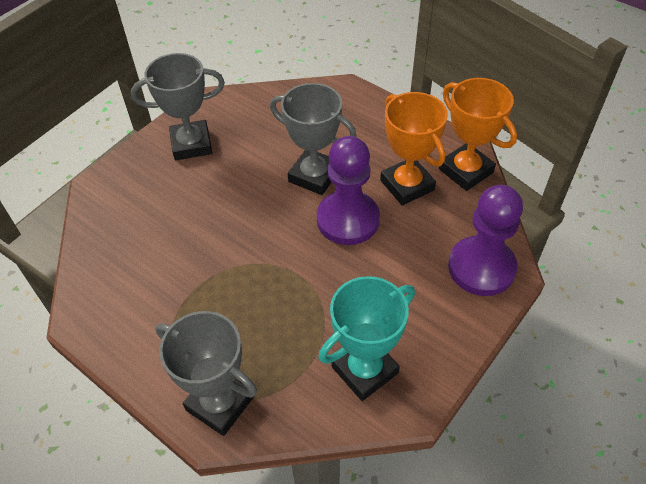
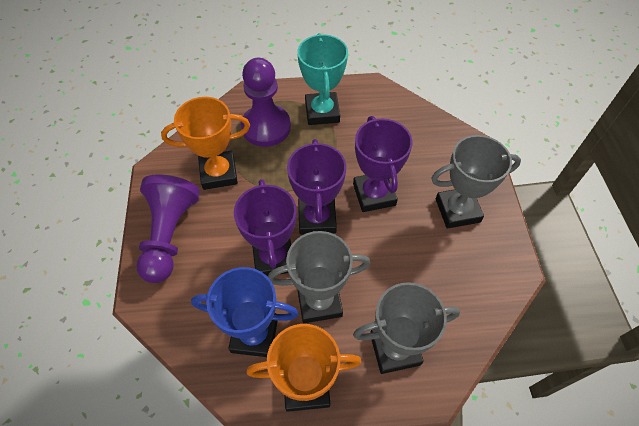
blue trophy: 0 -> 1
purple trophy: 0 -> 3

